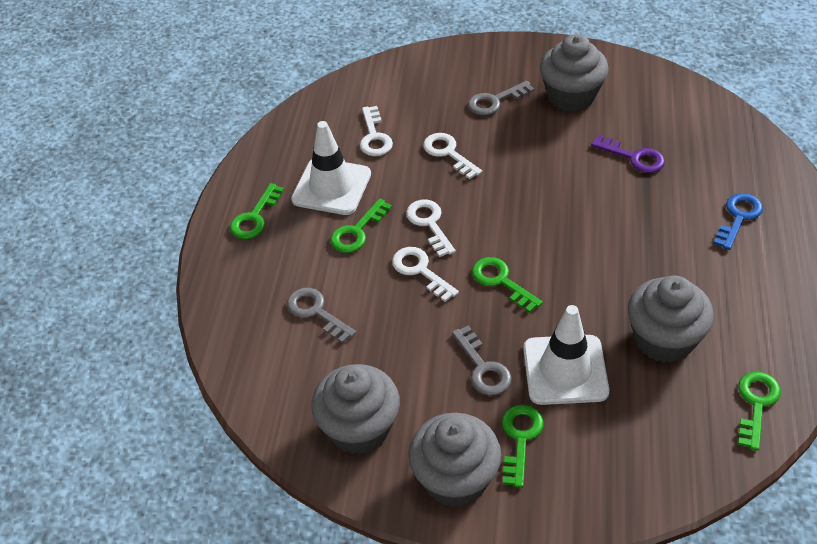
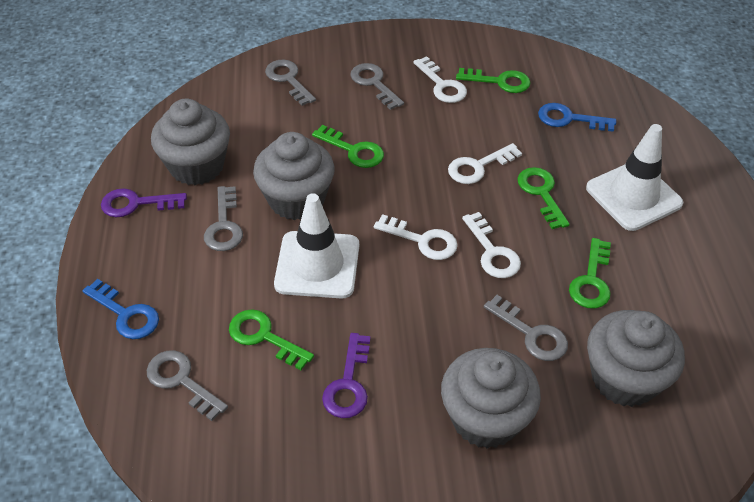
blue key: 1 -> 2
grey key: 3 -> 5
purple key: 1 -> 2

